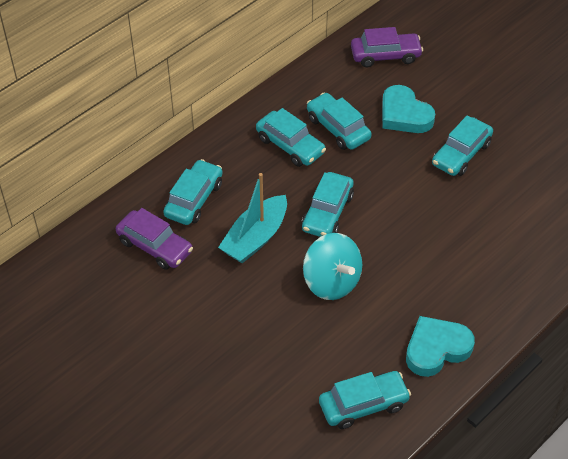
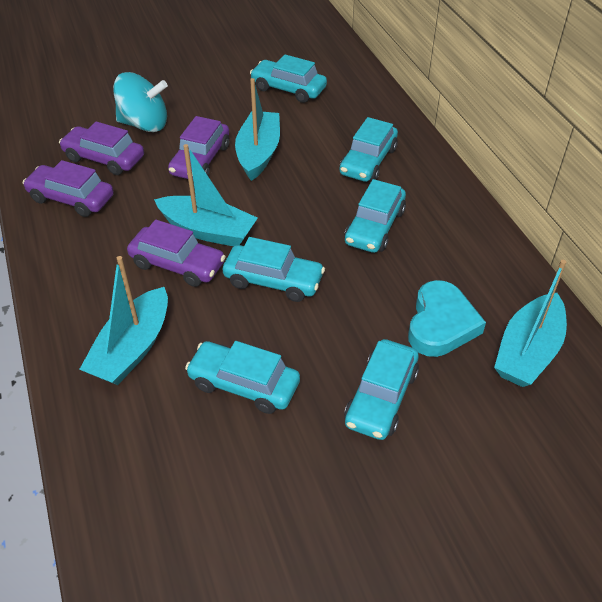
purple car: 2 -> 4
turquoise boat: 1 -> 4
turquoise heart: 2 -> 1

